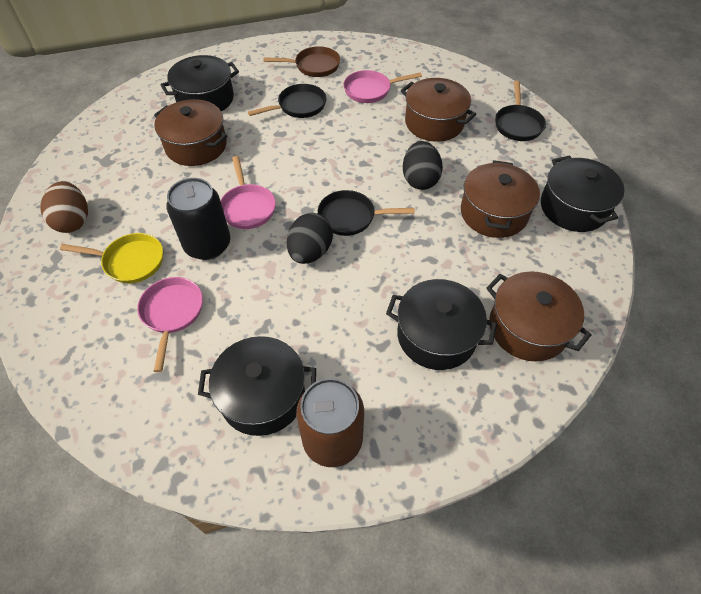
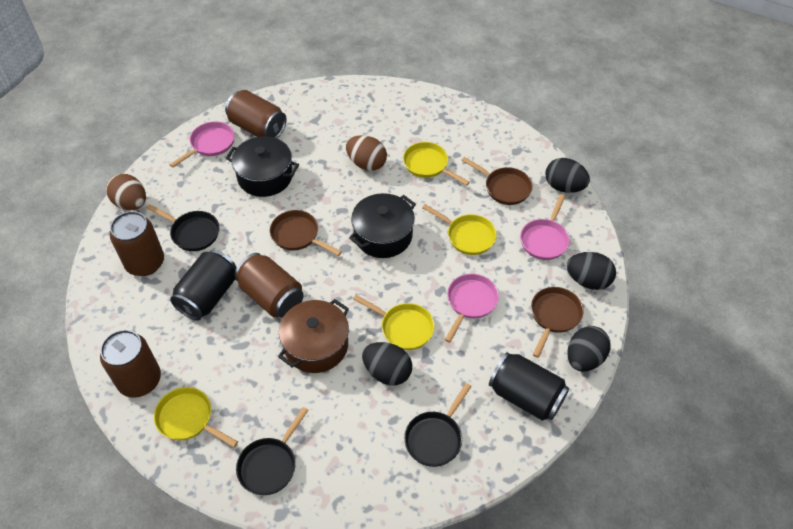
black can: 1 -> 2
black egg: 2 -> 4
black pot: 4 -> 2
brown can: 1 -> 4
brown egg: 1 -> 2
brown pan: 1 -> 3
brown pot: 4 -> 1
yellow pan: 1 -> 4

